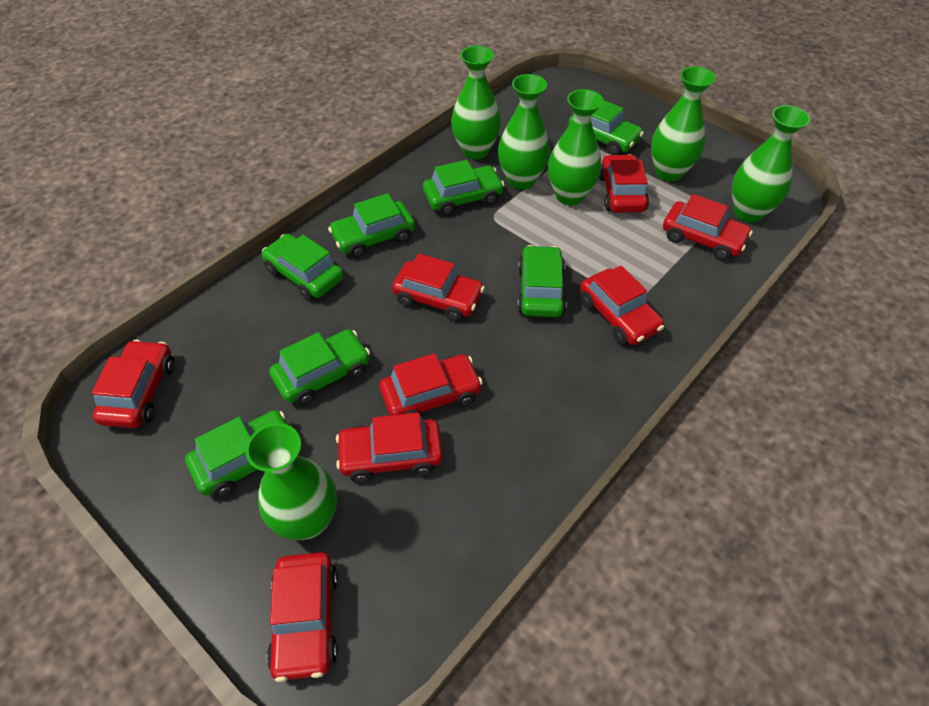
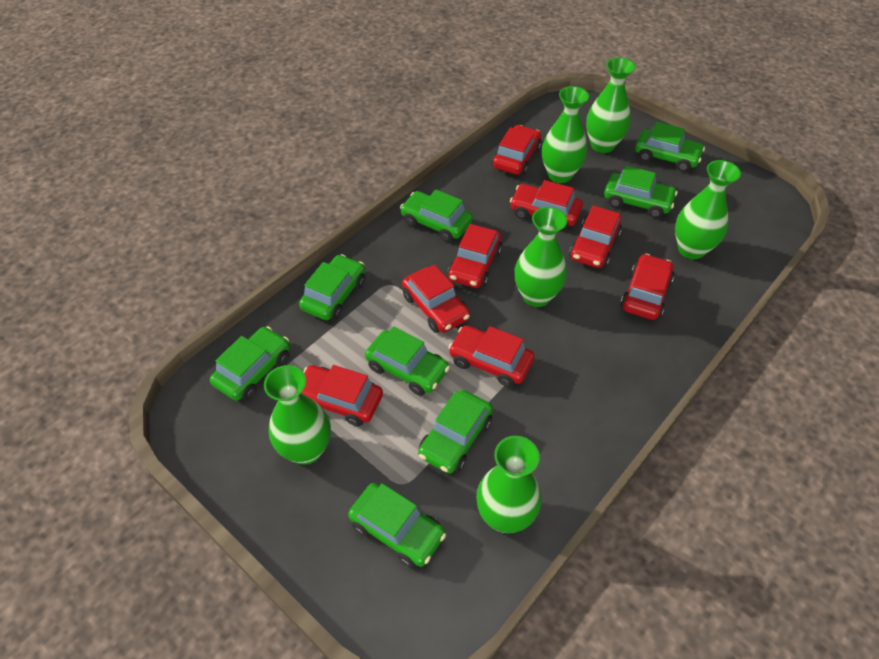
green car: 7 -> 8

